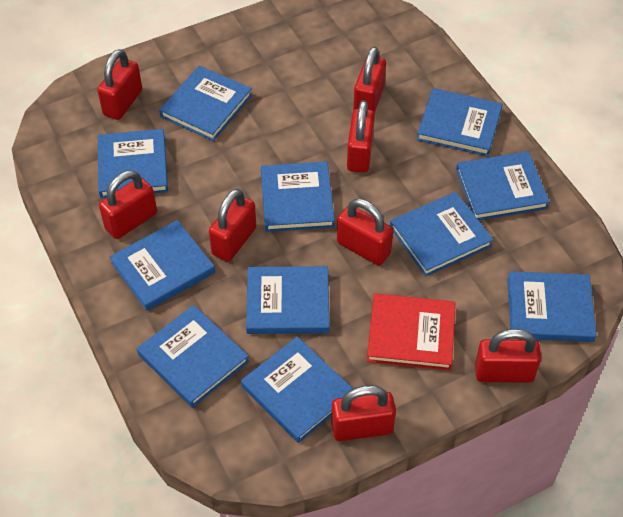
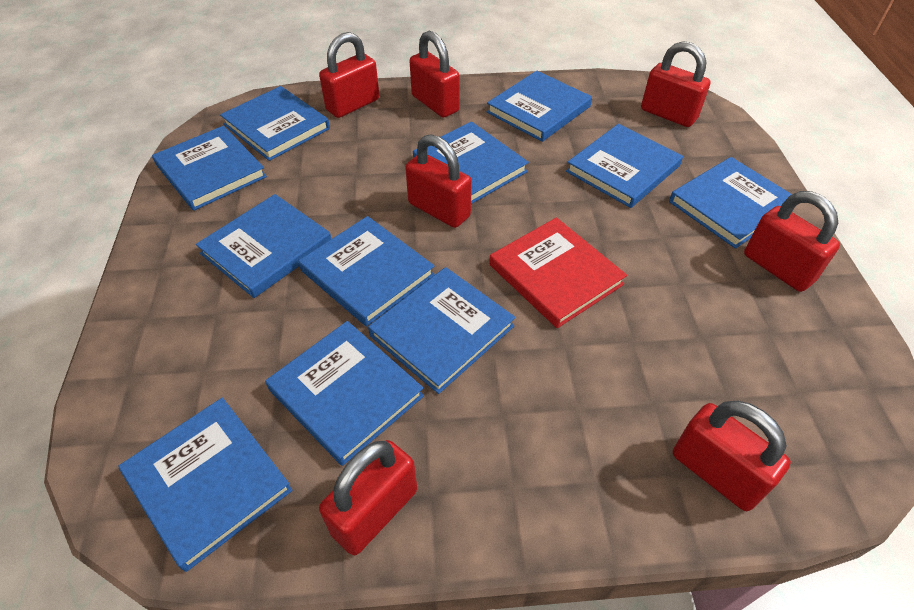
red padlock: 8 -> 7

